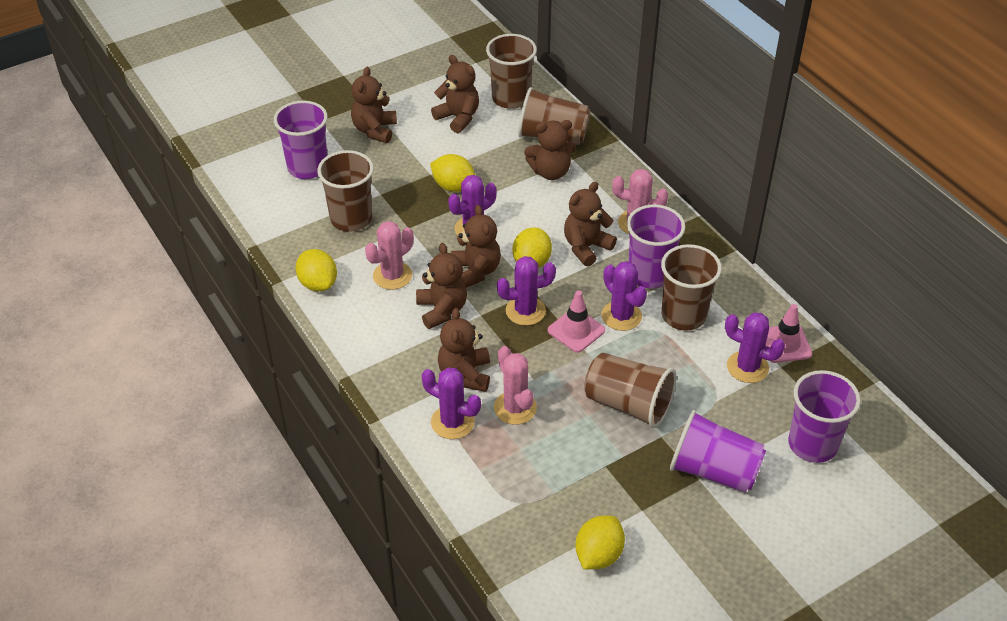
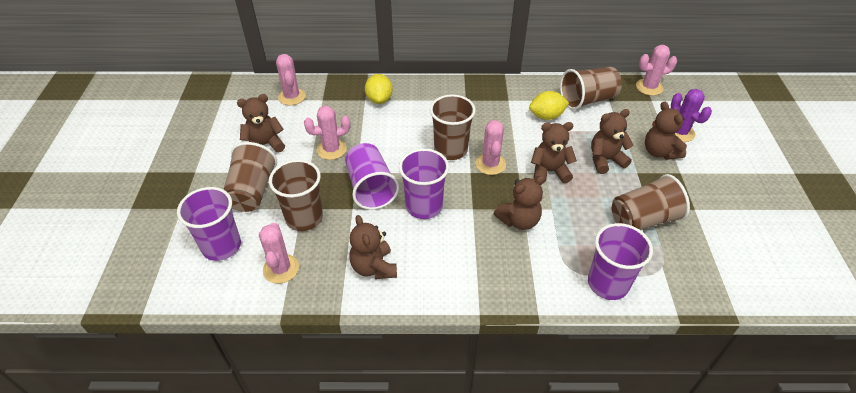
brown teddy bear: 7 -> 6
pink cactus: 3 -> 5
pink traffic cone: 2 -> 0
purple cactus: 5 -> 1
yellow lemon: 4 -> 2

